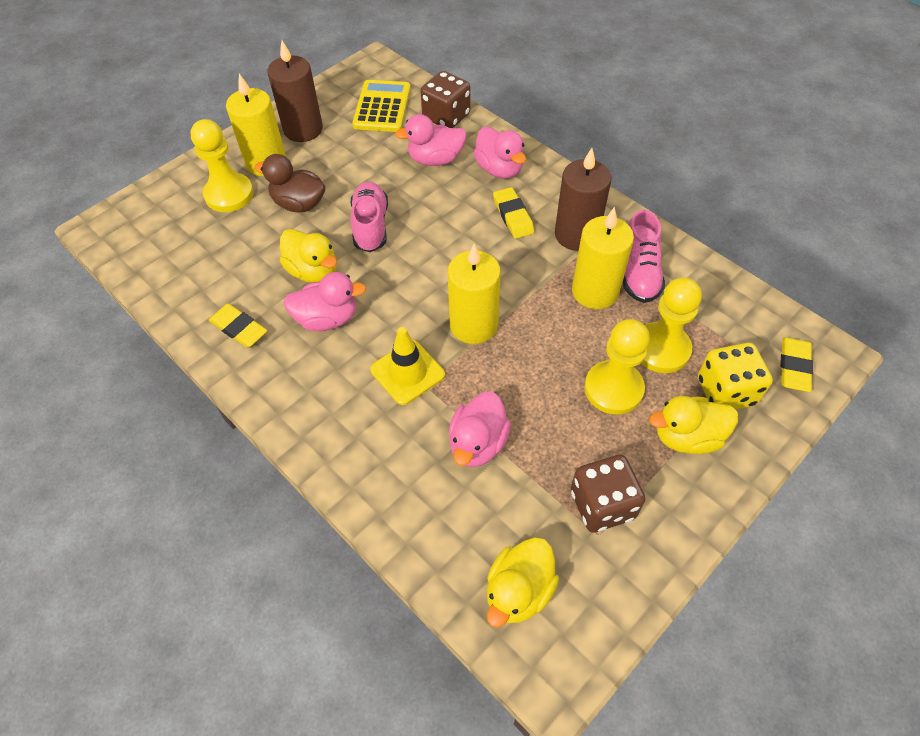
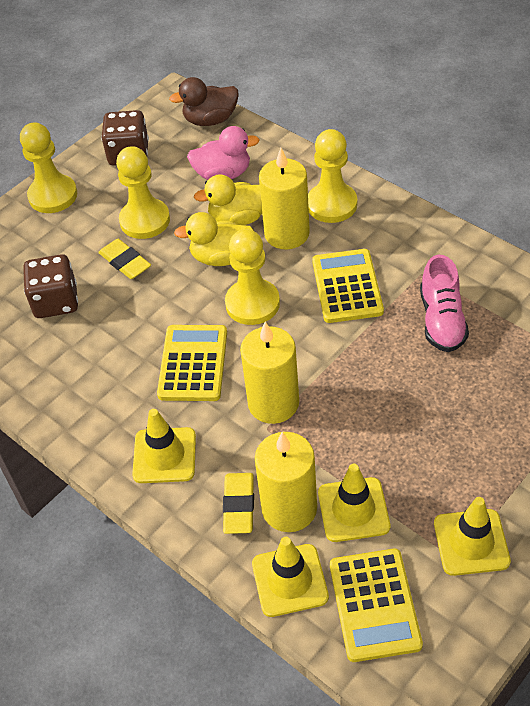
brown candle: 2 -> 0
pink duck: 4 -> 1
pink shoe: 2 -> 1
yellow calculator: 1 -> 3
yellow dice: 1 -> 0
yellow duck: 3 -> 2
yellow eraser: 3 -> 2
yellow pawn: 3 -> 4
yellow traffic cone: 1 -> 4

